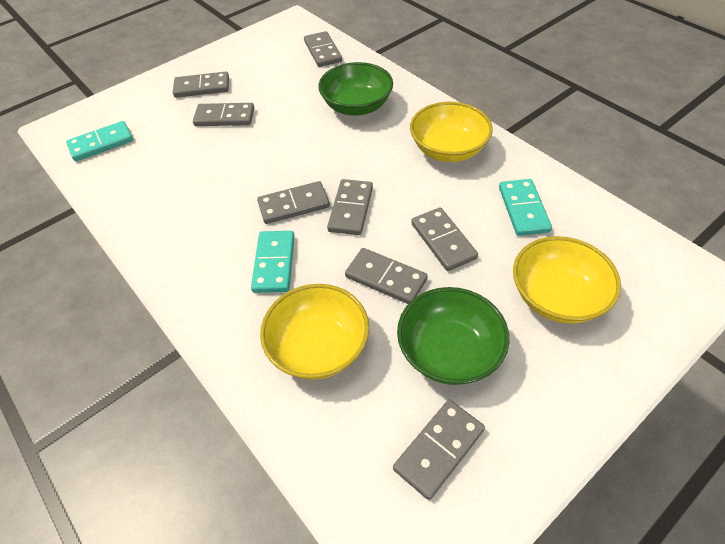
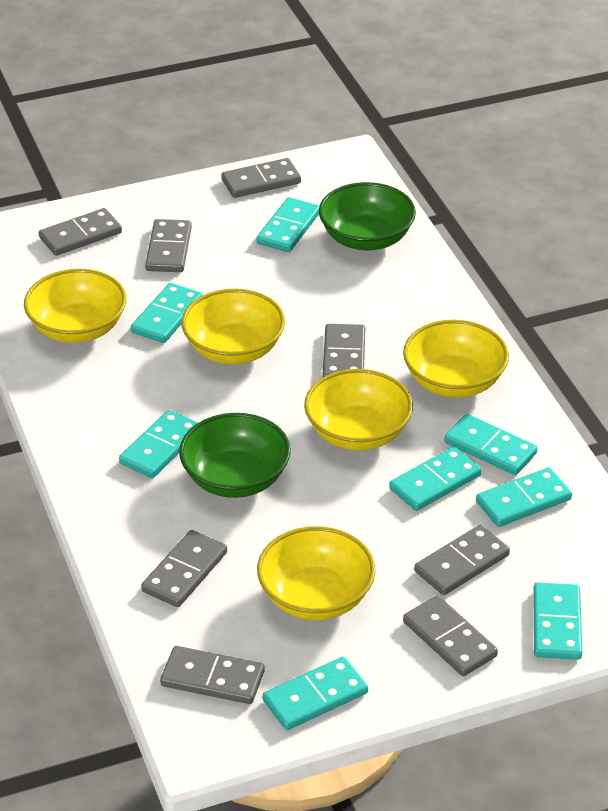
turquoise domino: 3 -> 8
yellow bowl: 3 -> 5

